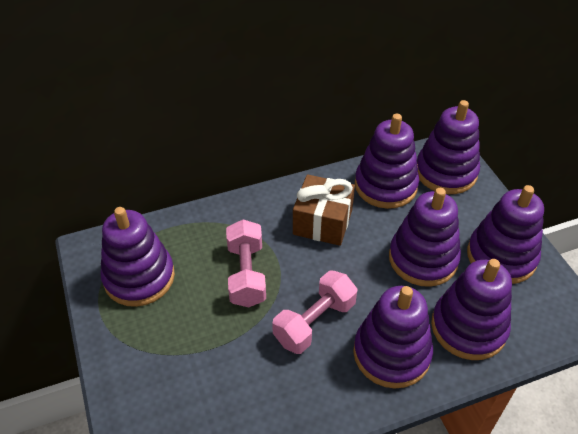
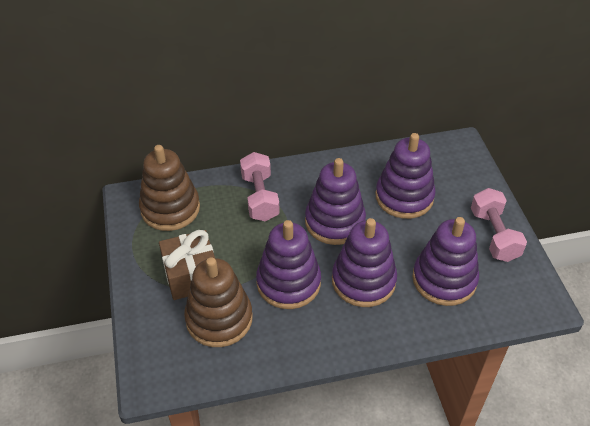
brown stacking toy: 0 -> 2
purple stacking toy: 7 -> 5

